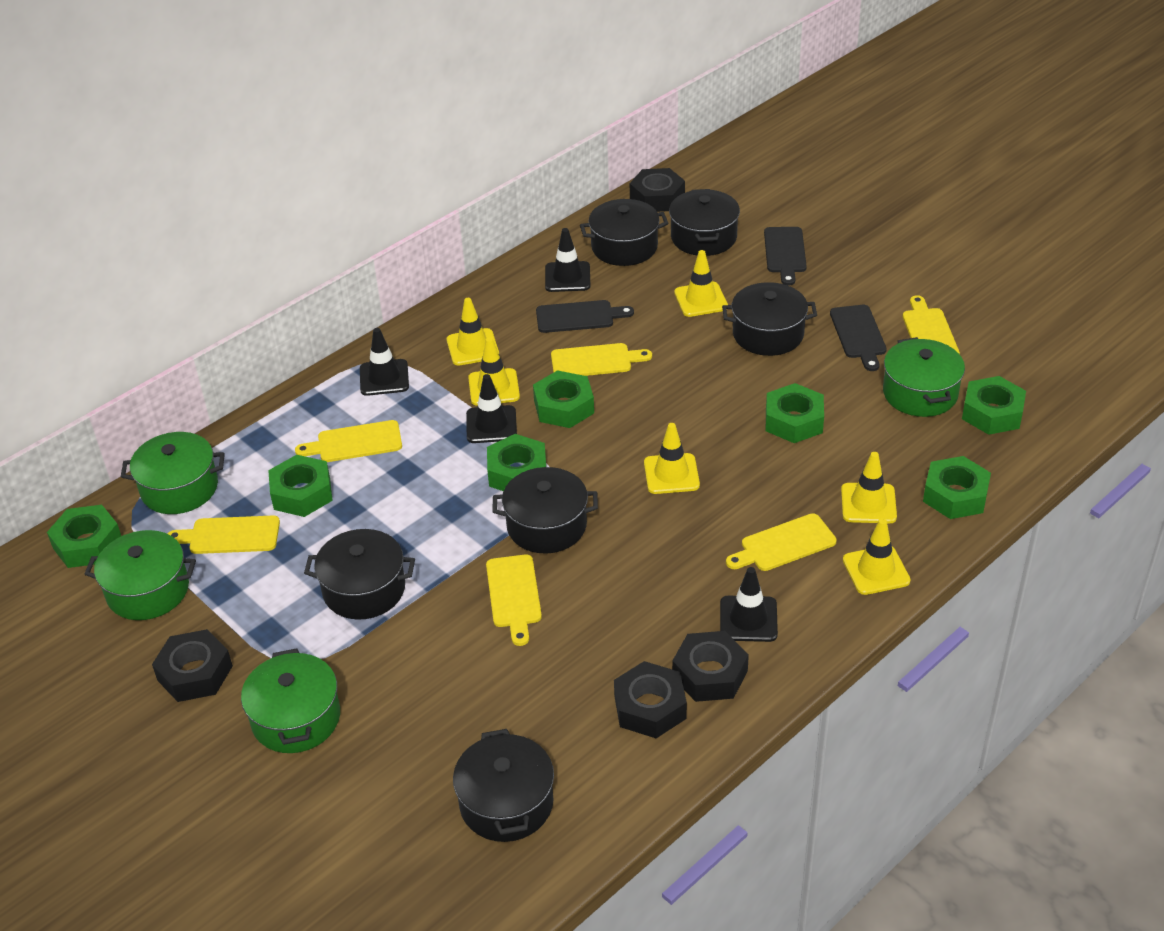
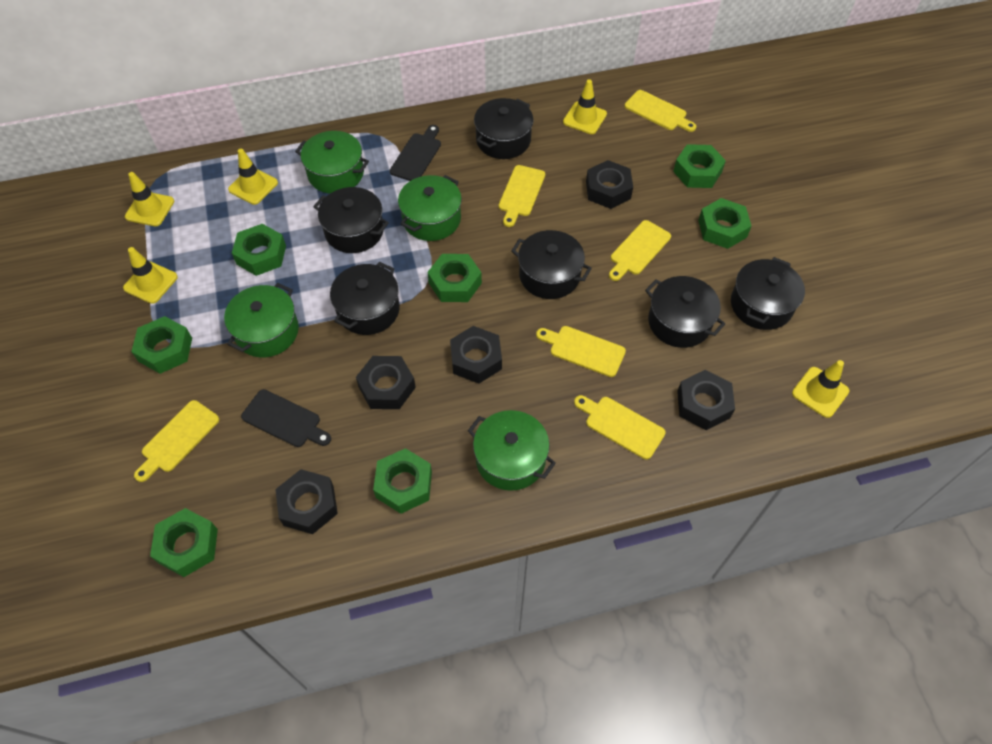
black cutting board: 3 -> 2
black nut: 4 -> 5
black traffic cone: 4 -> 0
yellow traffic cone: 6 -> 5

